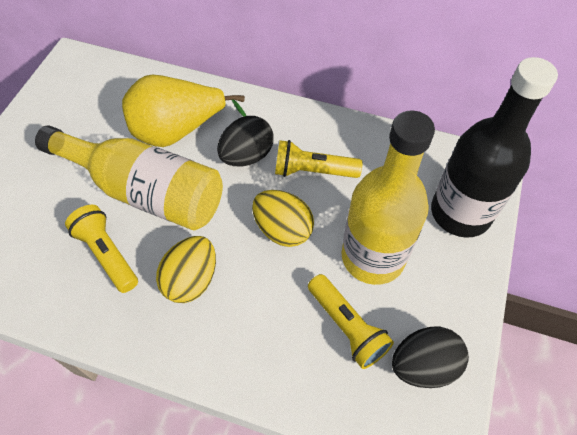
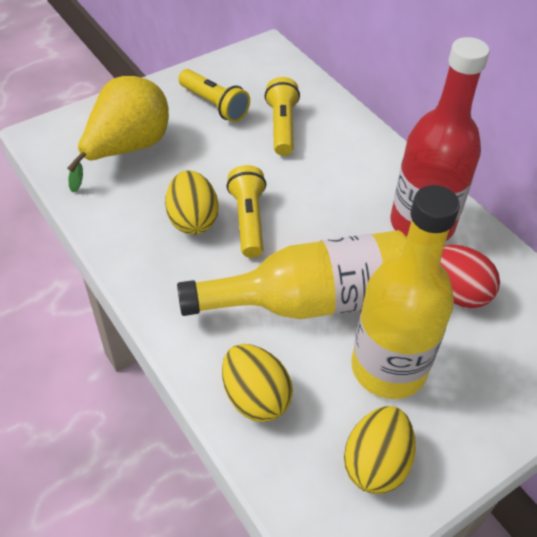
black bottle: 1 -> 0
black egg: 2 -> 0
red bottle: 0 -> 1
red egg: 0 -> 1
yellow egg: 2 -> 3

